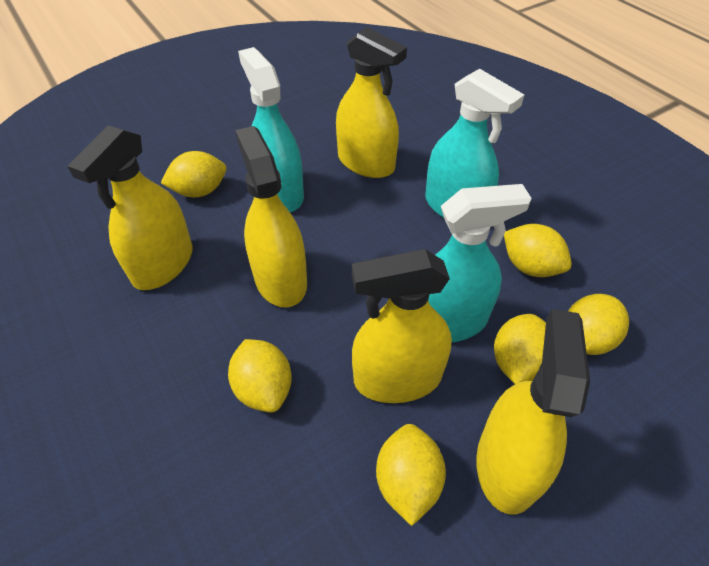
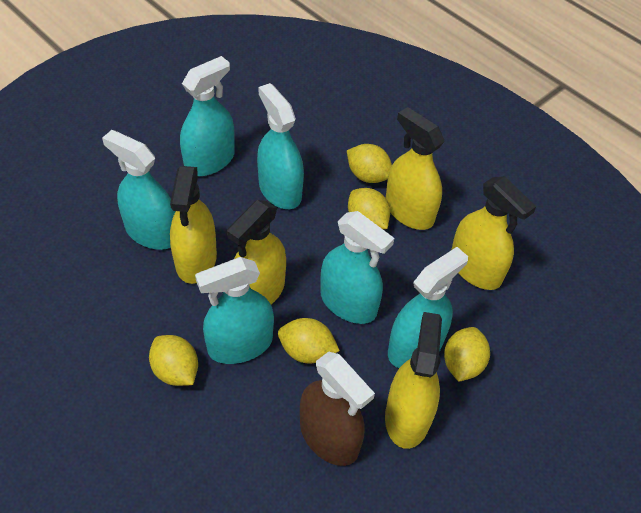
brown spray bottle: 0 -> 1
turquoise spray bottle: 3 -> 6
yellow lemon: 6 -> 5

